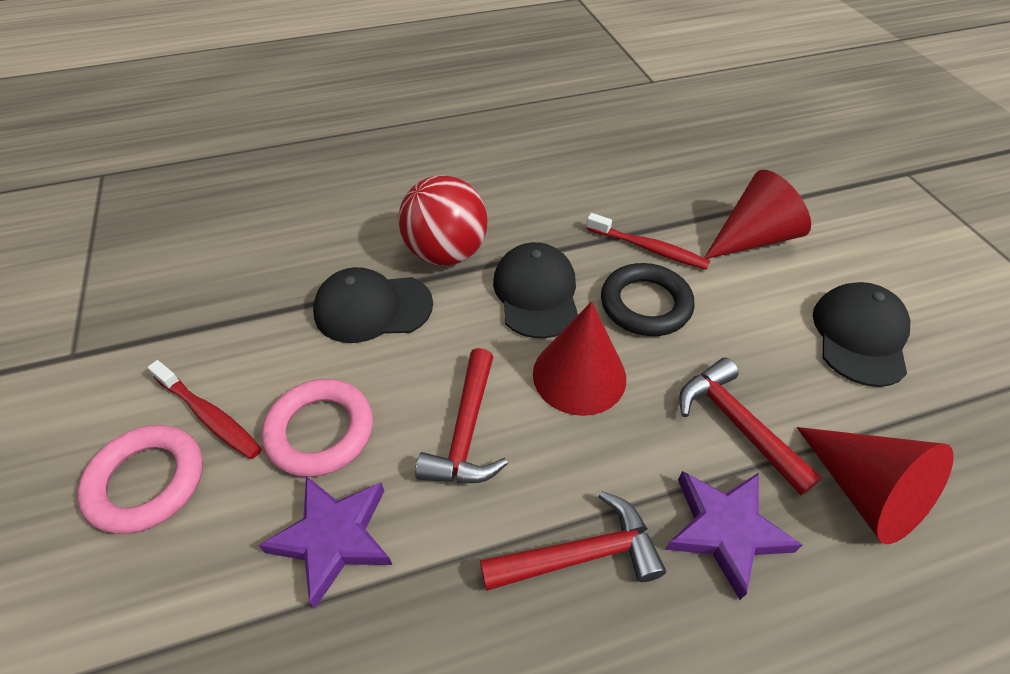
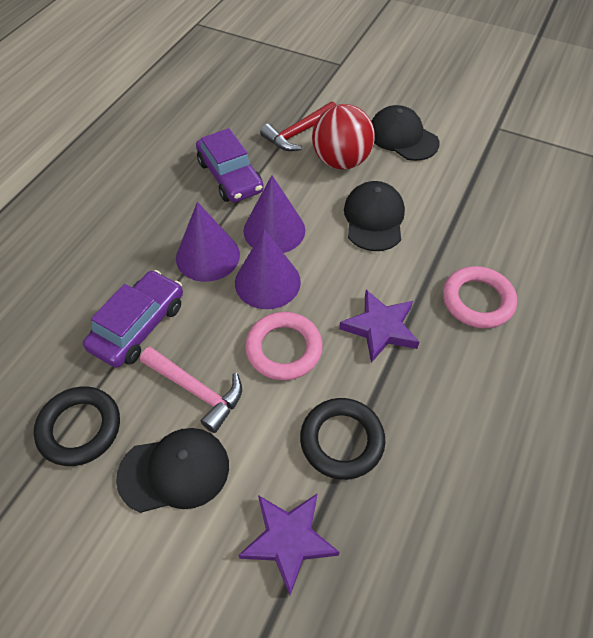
black ring: 1 -> 2
pink hammer: 0 -> 1
purple car: 0 -> 2
purple cone: 0 -> 3
red cone: 3 -> 0
red hammer: 3 -> 1
red toothbrush: 2 -> 0

